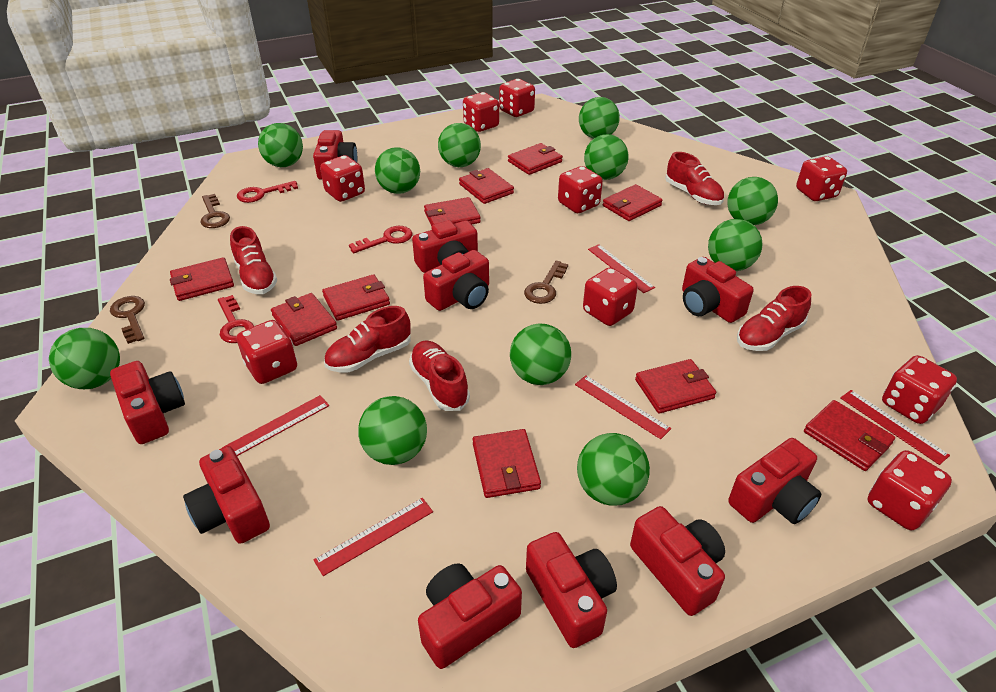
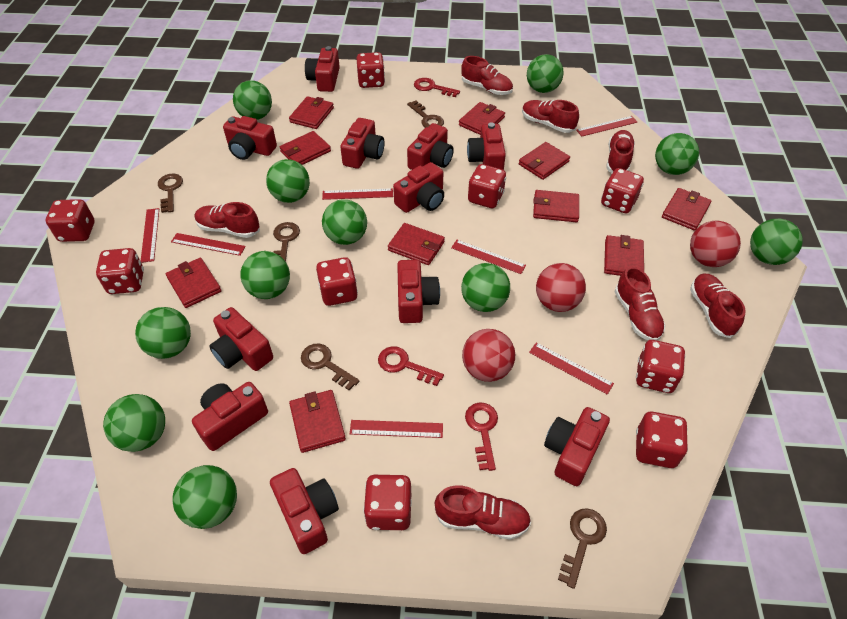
brown key: 3 -> 5
red ball: 0 -> 3
red camera: 10 -> 11
red ruler: 5 -> 7
red shoe: 5 -> 7

